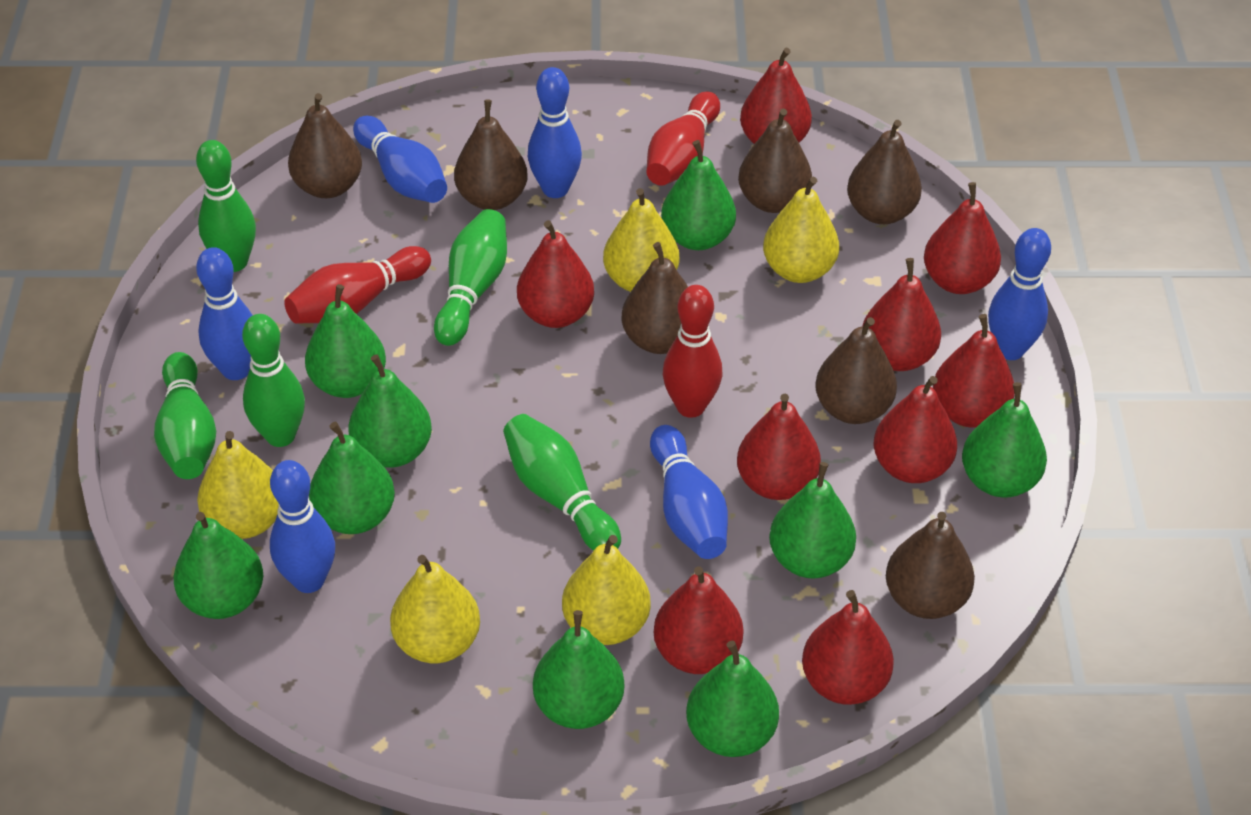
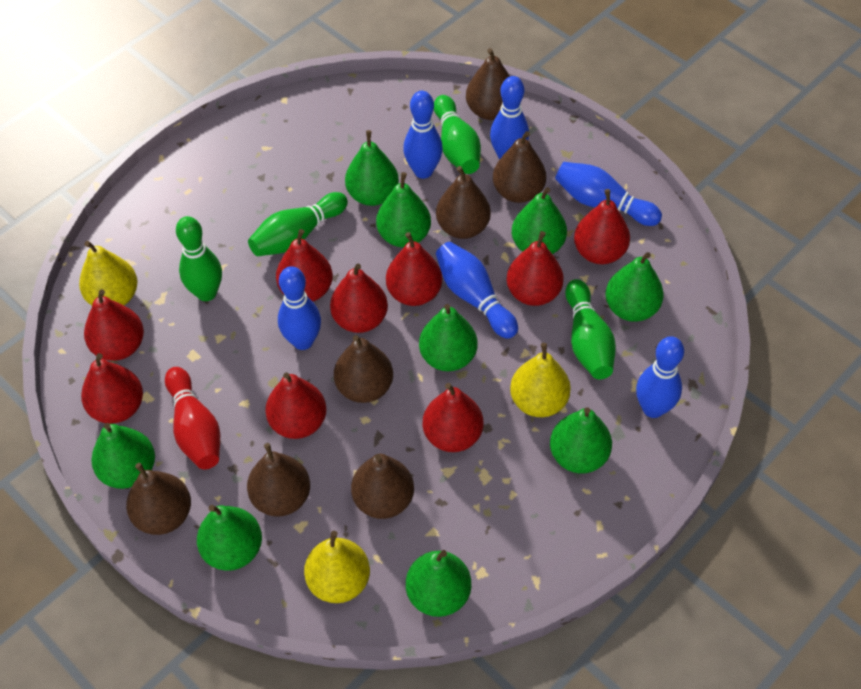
green bowling pin: 5 -> 4
red bowling pin: 3 -> 1
yellow pear: 5 -> 3

